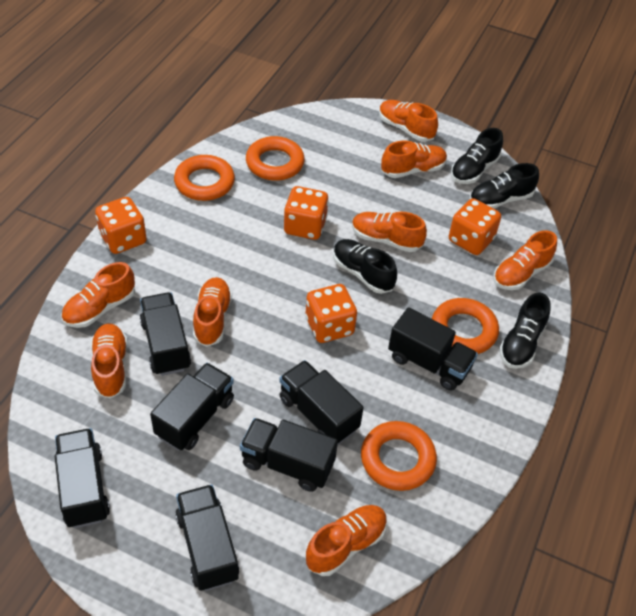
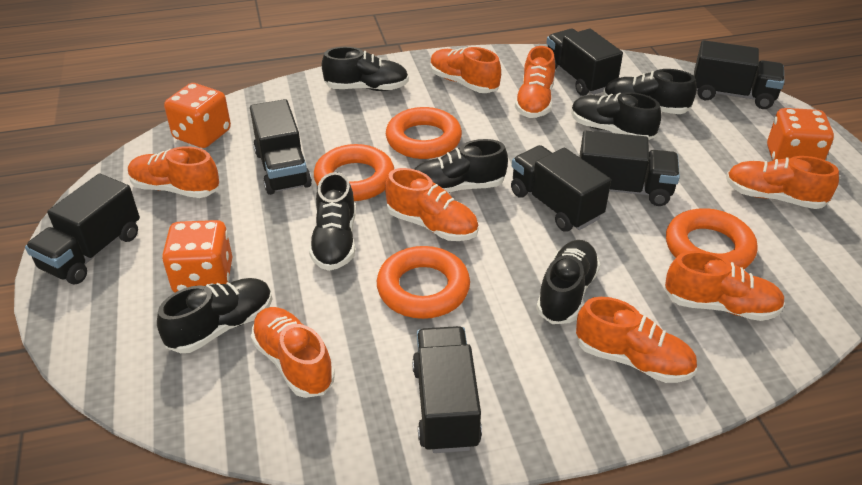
black shoe: 4 -> 7
orange dice: 4 -> 3

